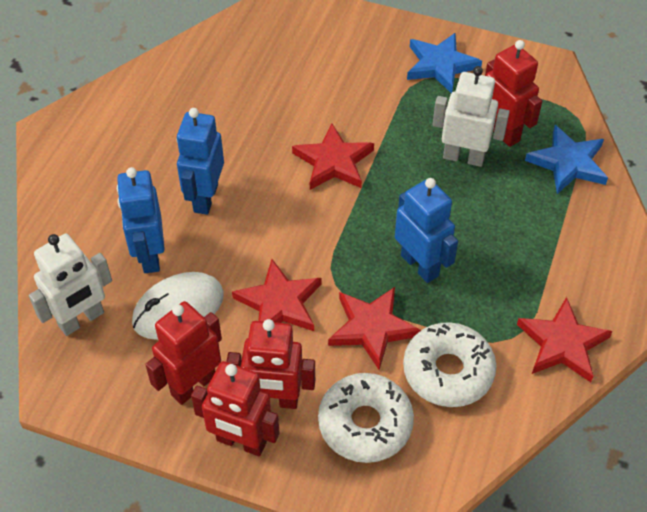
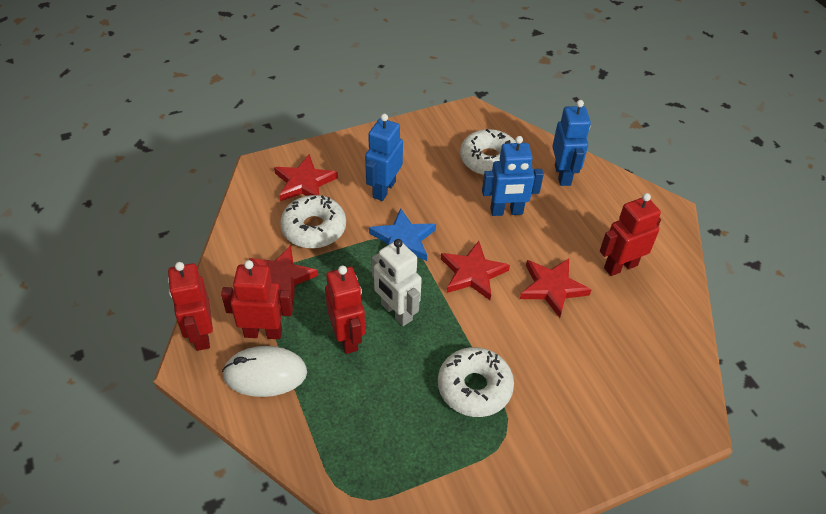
blue star: 2 -> 1
white donut: 2 -> 3
white robot: 2 -> 1

